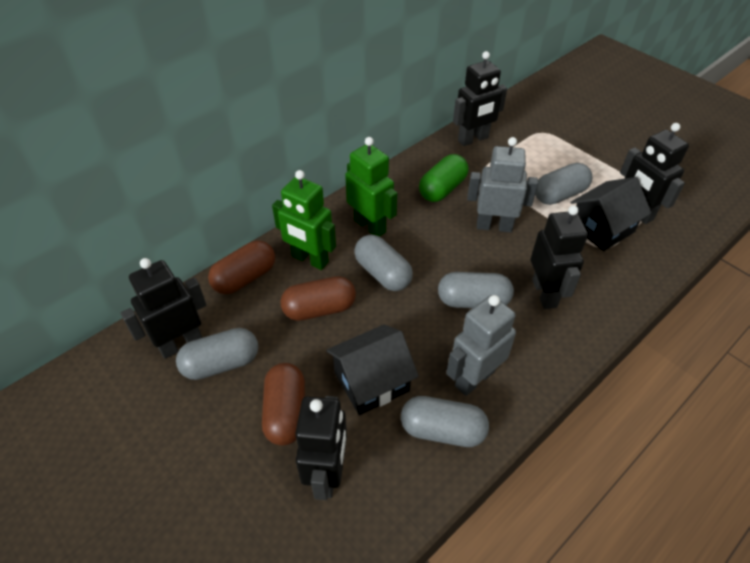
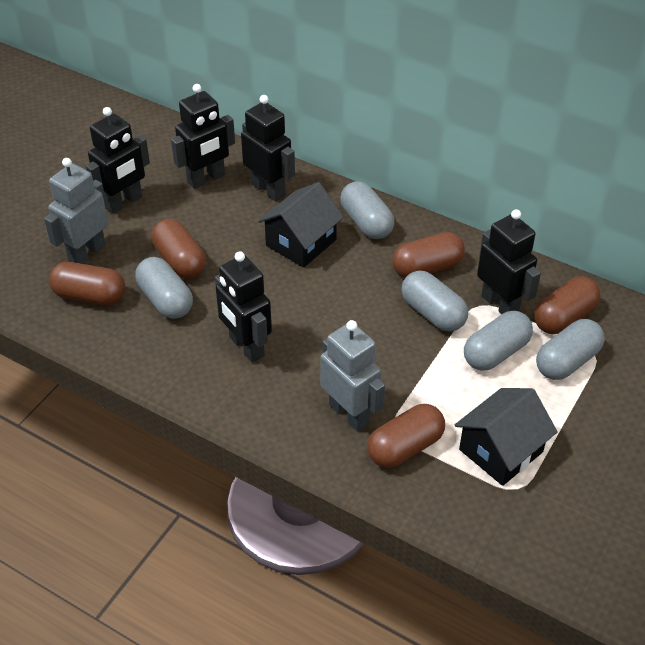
brown capsule: 3 -> 5
green capsule: 1 -> 0
green robot: 2 -> 0

